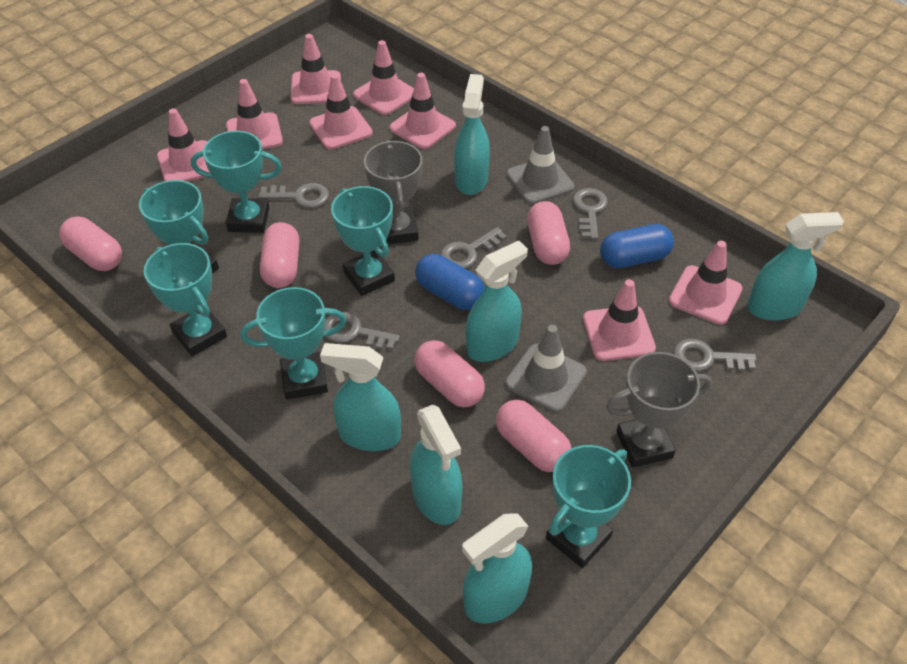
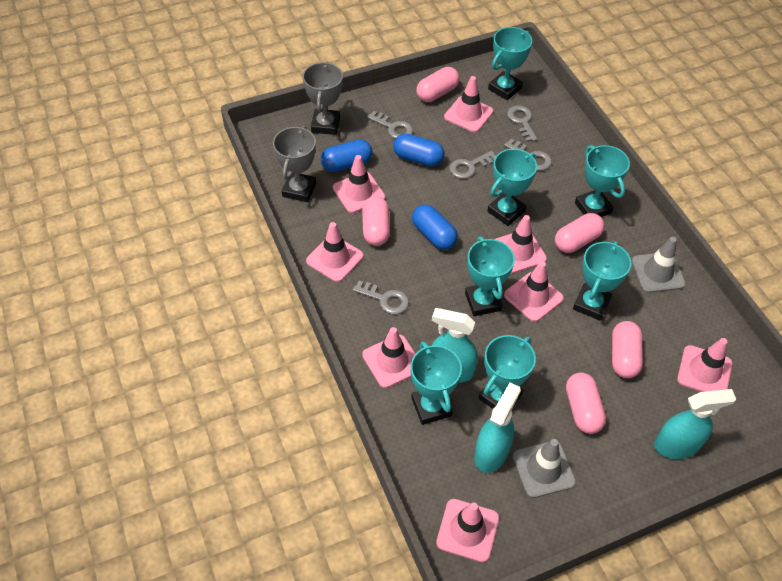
blue capsule: 2 -> 3
turquoise spray bottle: 6 -> 3
turquoise trophy: 6 -> 7

